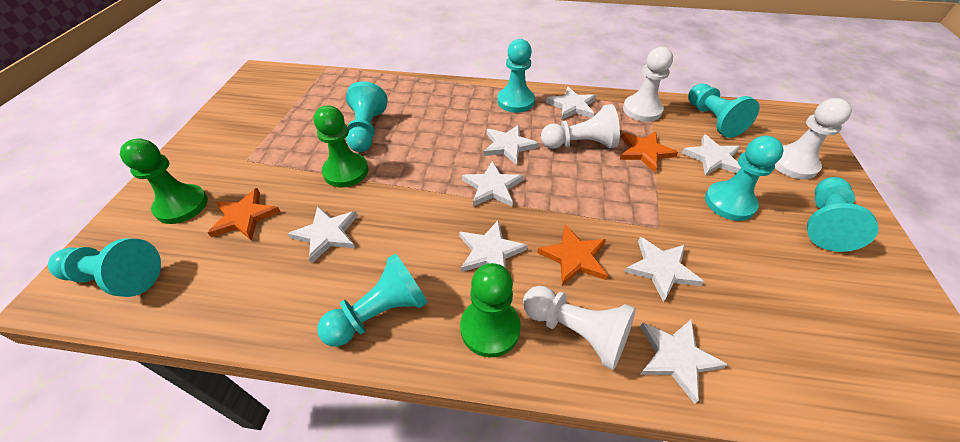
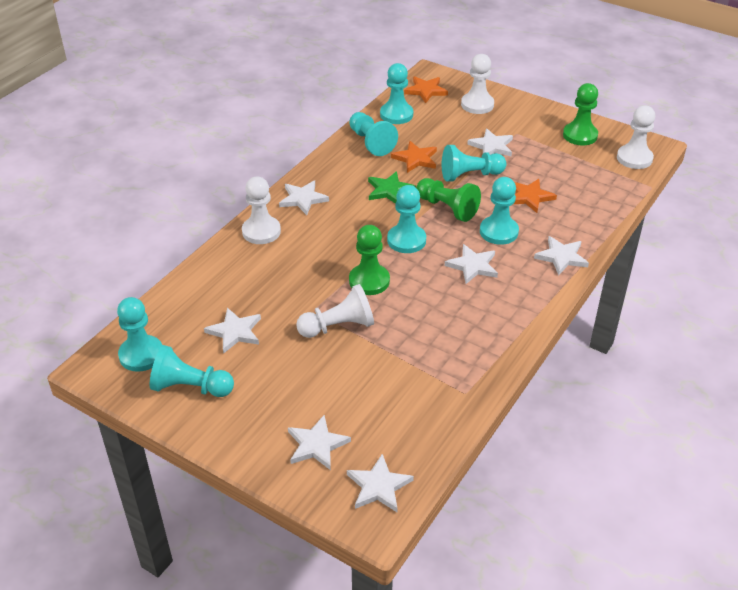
green star: 0 -> 1
white star: 8 -> 7

